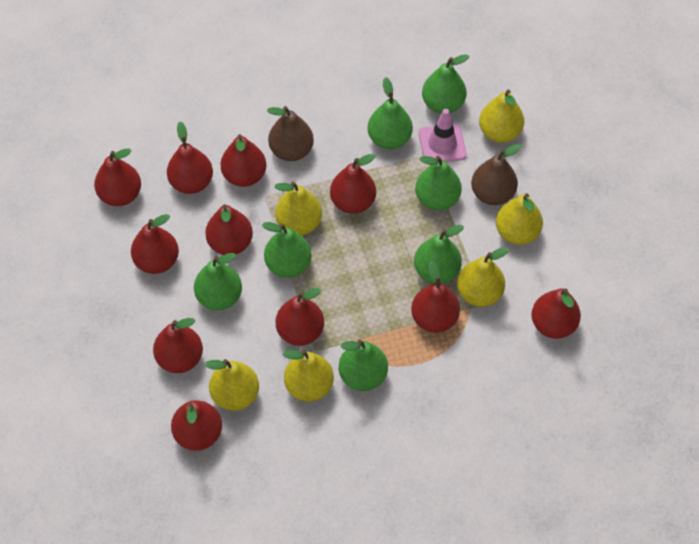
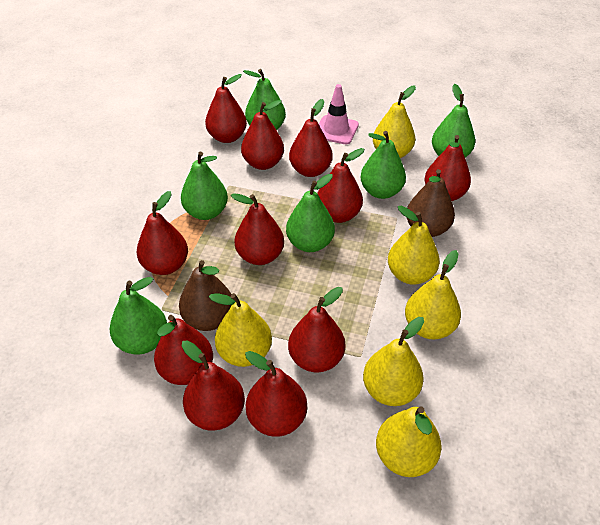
green pear: 7 -> 6

